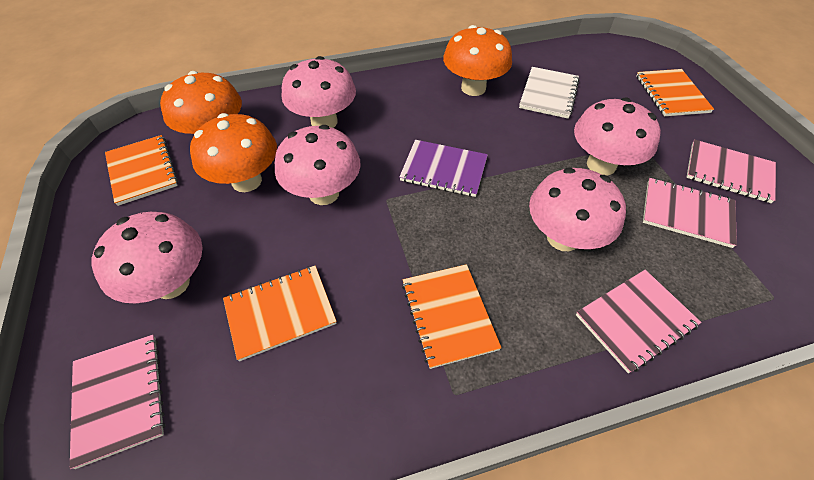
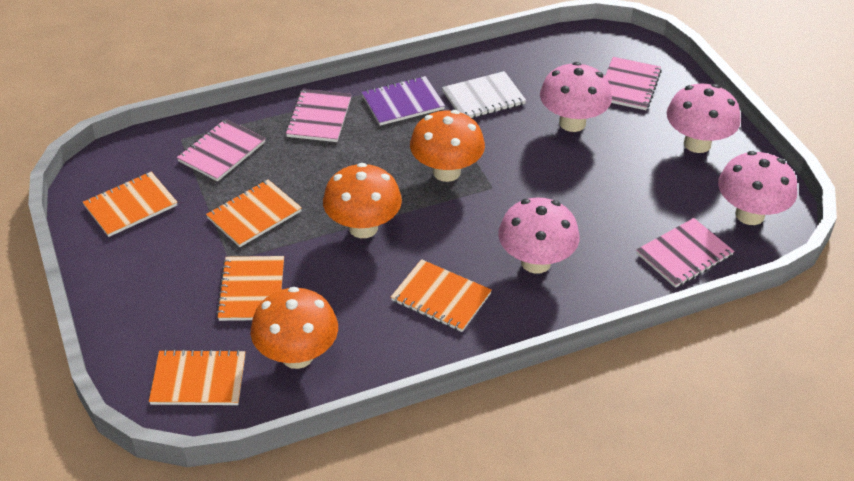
orange notebook: 4 -> 5
pink mushroom: 5 -> 4

